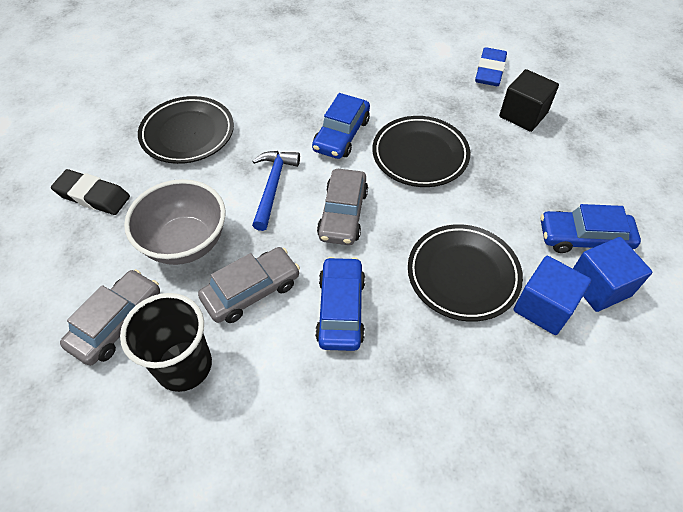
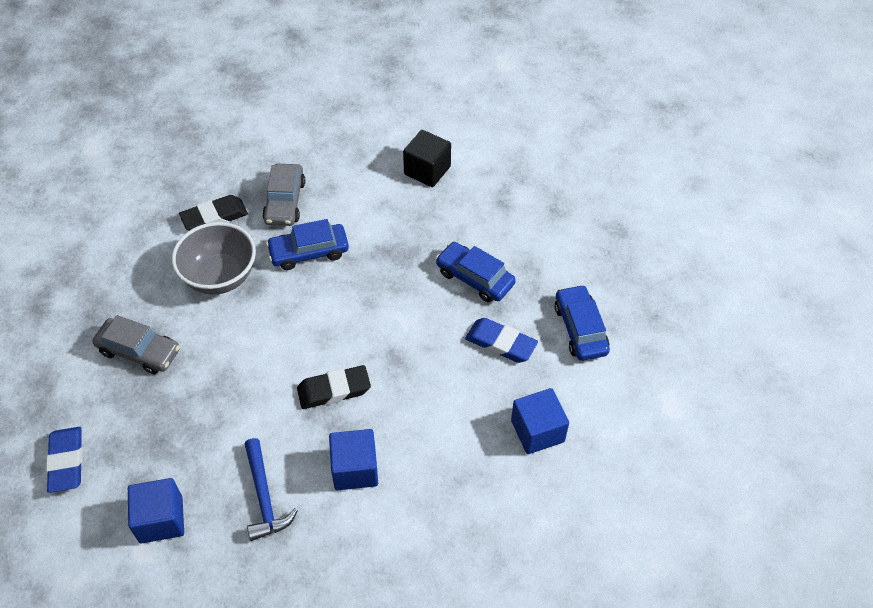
black cup: 1 -> 0
black eraser: 1 -> 2
black plate: 3 -> 0
blue cube: 2 -> 3
blue eraser: 1 -> 2
grey car: 3 -> 2

